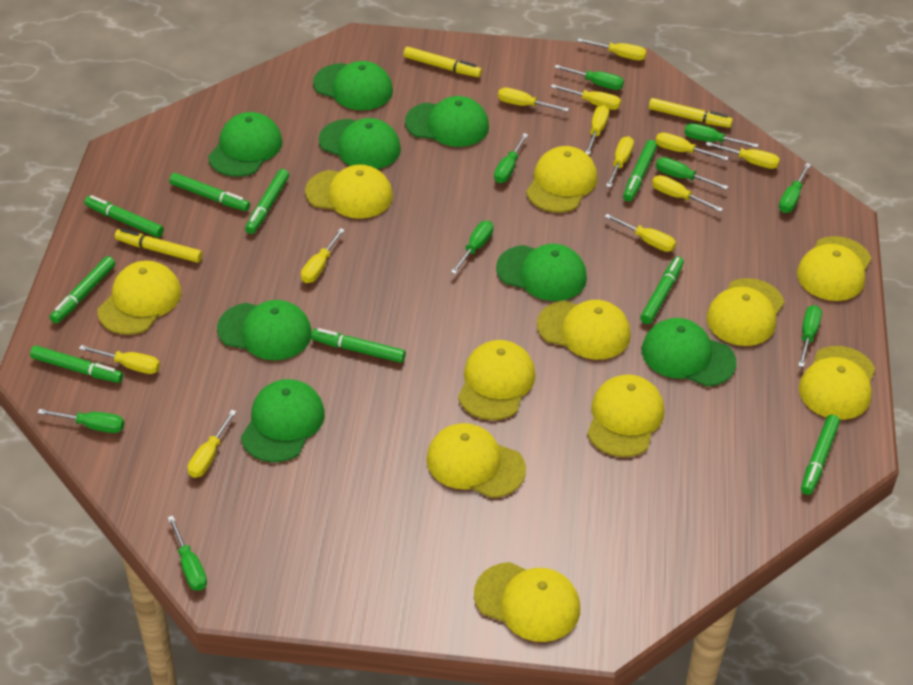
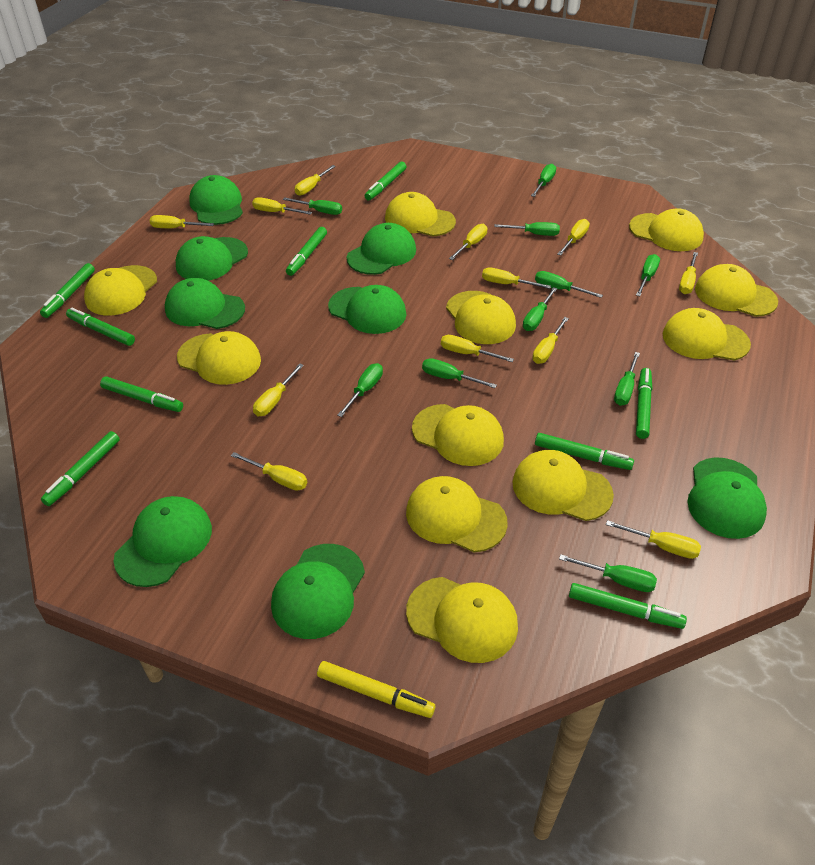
green screwdriver: 9 -> 10
yellow marker: 3 -> 1

